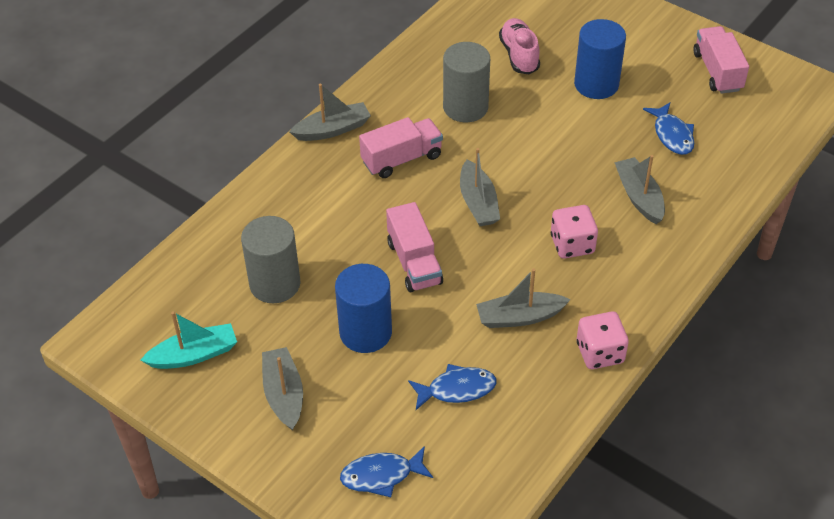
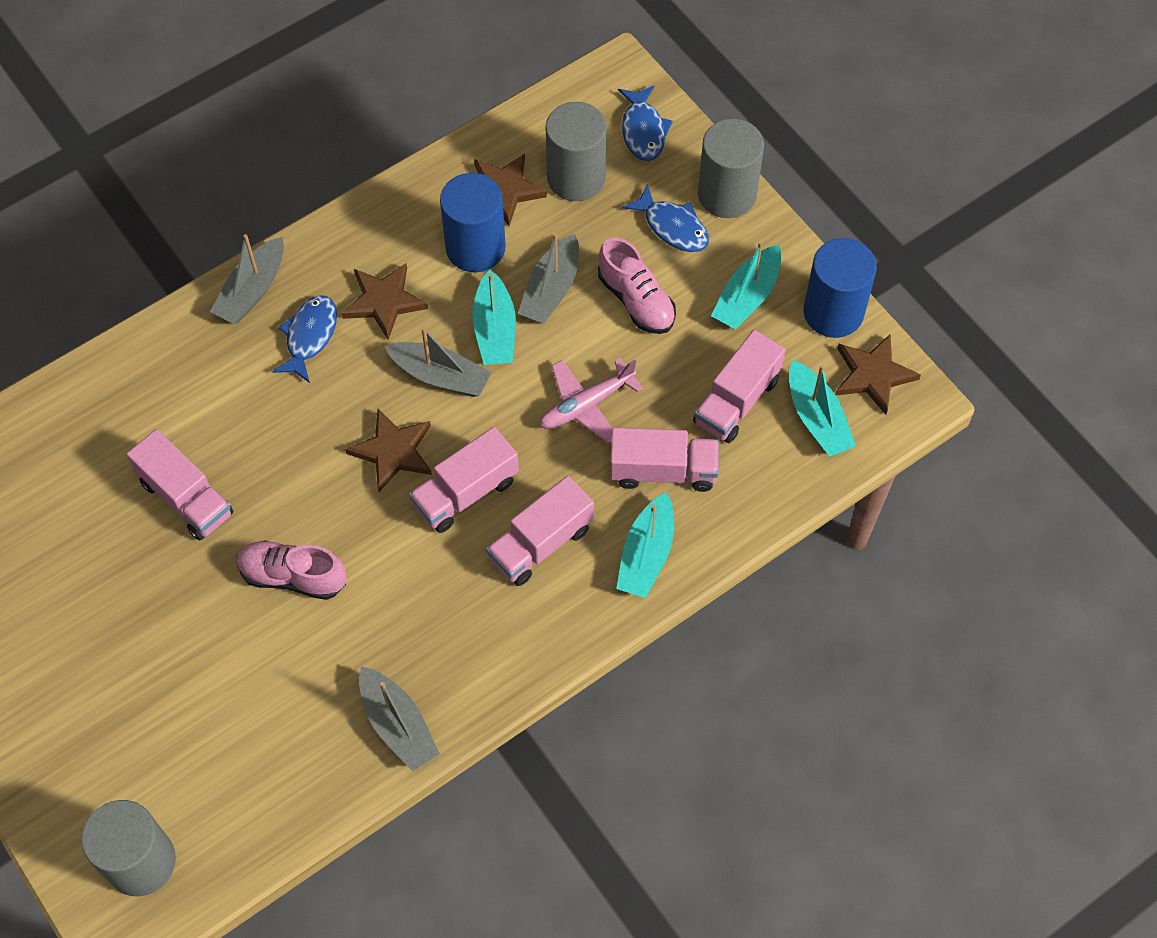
brown star: 0 -> 4
grey boat: 5 -> 4
grey cylinder: 2 -> 3
pink dice: 2 -> 0
pink plane: 0 -> 1
pink shoe: 1 -> 2
pink truck: 3 -> 5
turquoise boat: 1 -> 4

